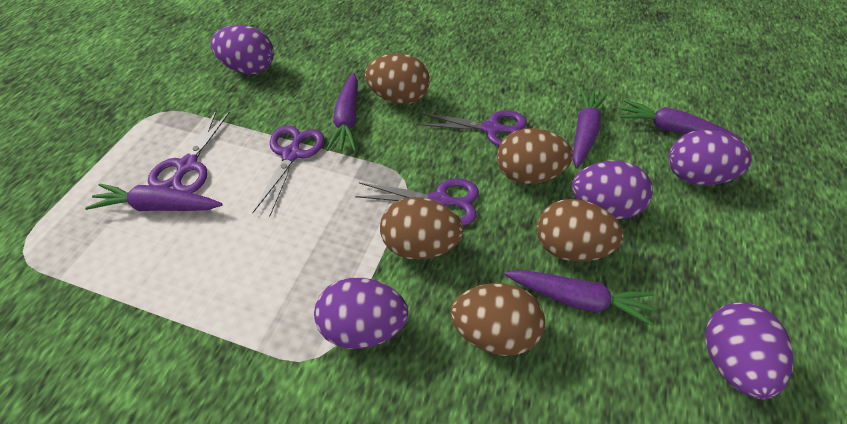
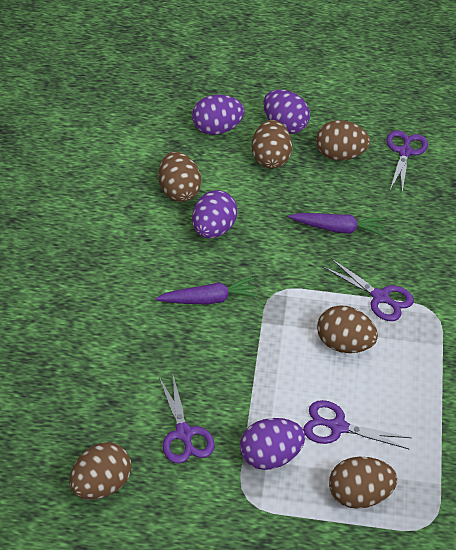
brown egg: 5 -> 6
purple carrot: 5 -> 2
purple egg: 5 -> 4

